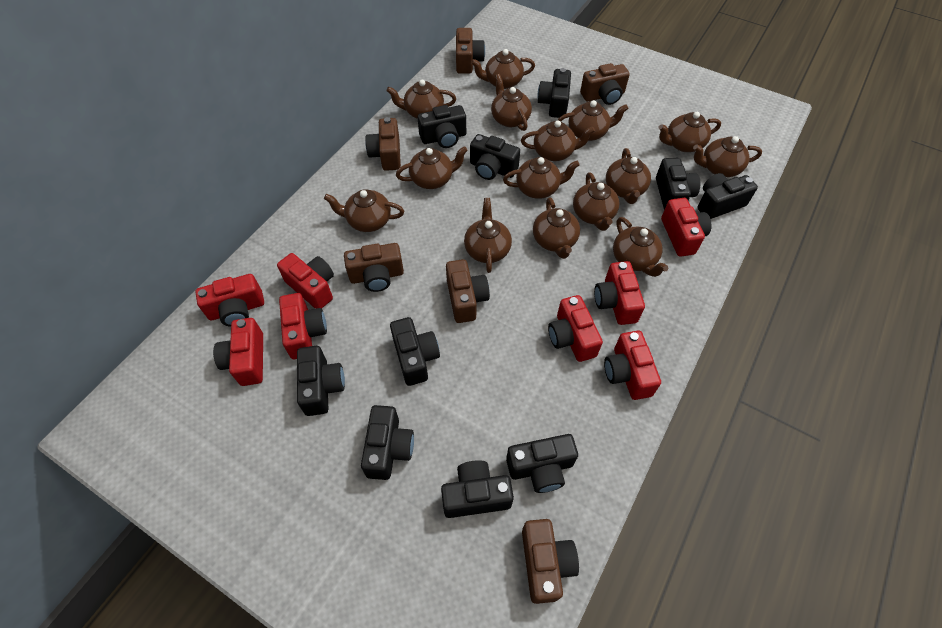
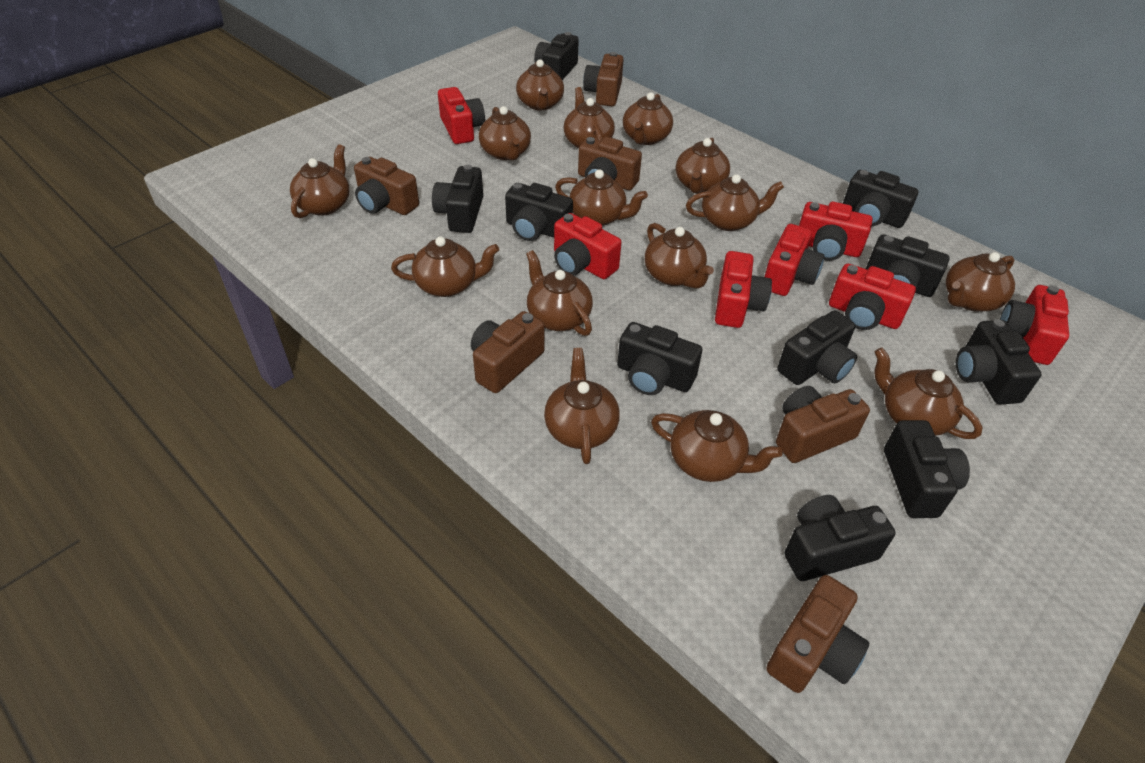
red camera: 8 -> 7

